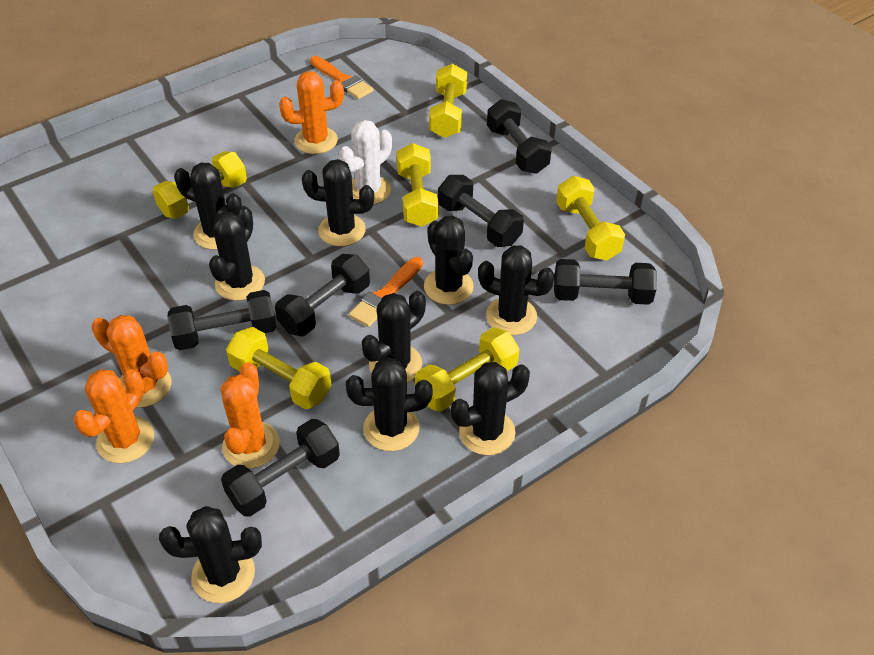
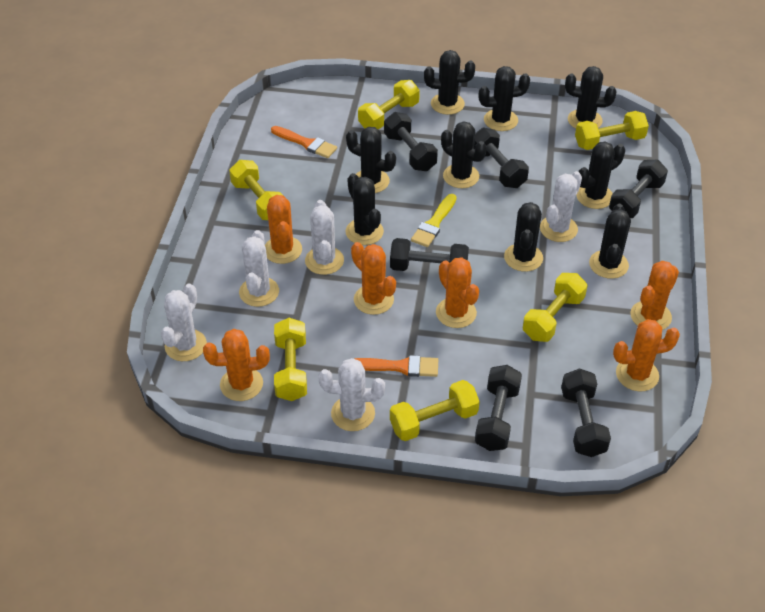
orange cactus: 4 -> 6
white cactus: 1 -> 5
yellow brush: 0 -> 1

